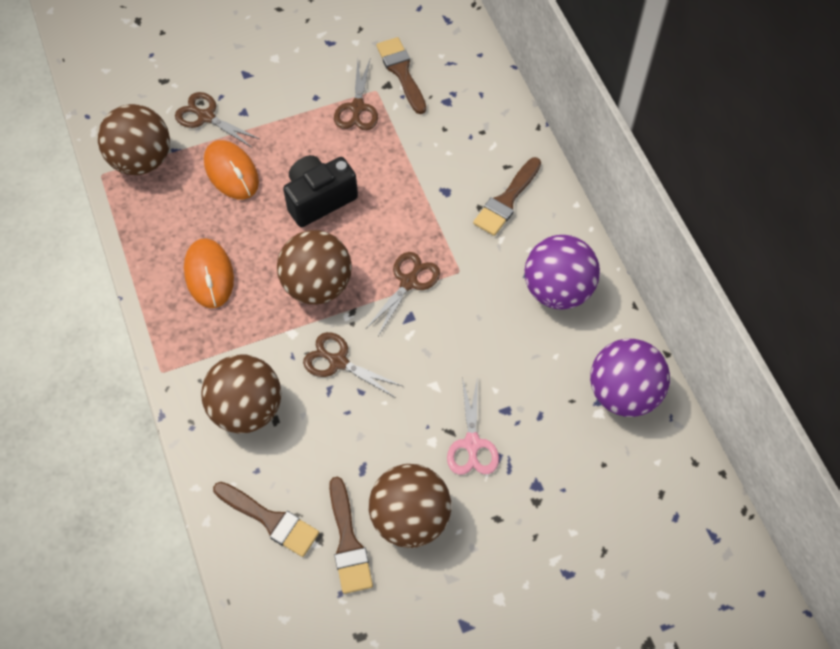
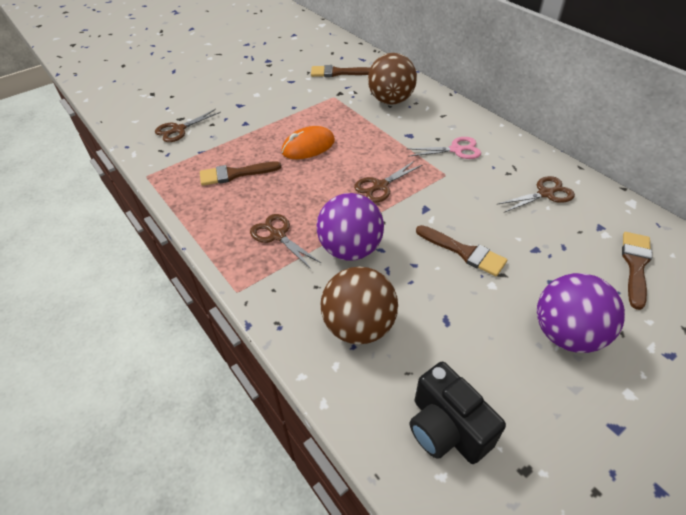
brown ball: 4 -> 2
orange mouse: 2 -> 1

